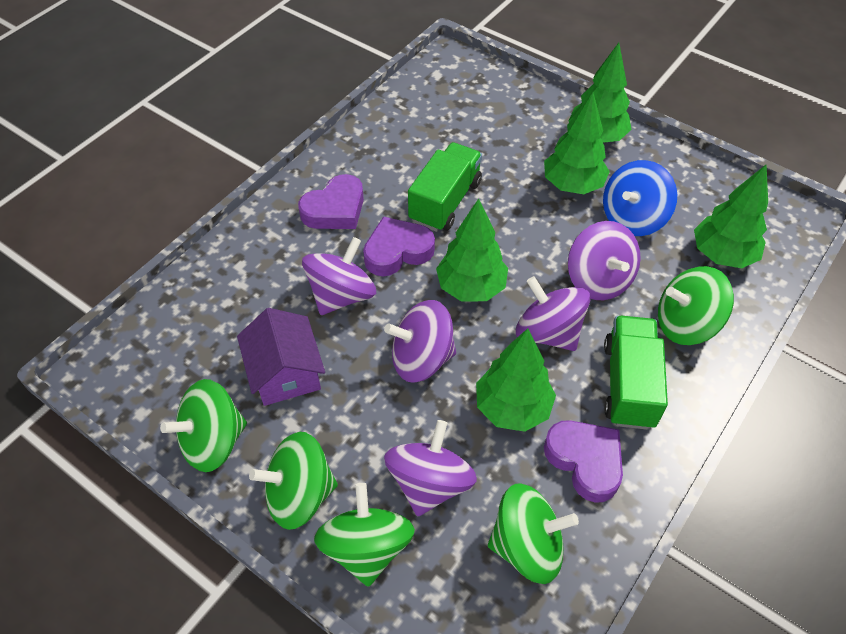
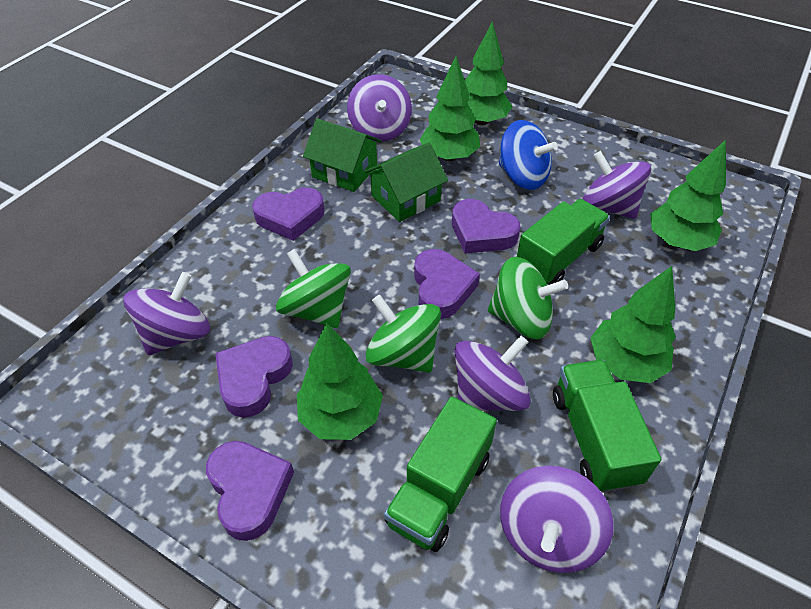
green house: 0 -> 2
green spinning top: 5 -> 3
green truck: 2 -> 3
purple heart: 3 -> 5
purple house: 1 -> 0

